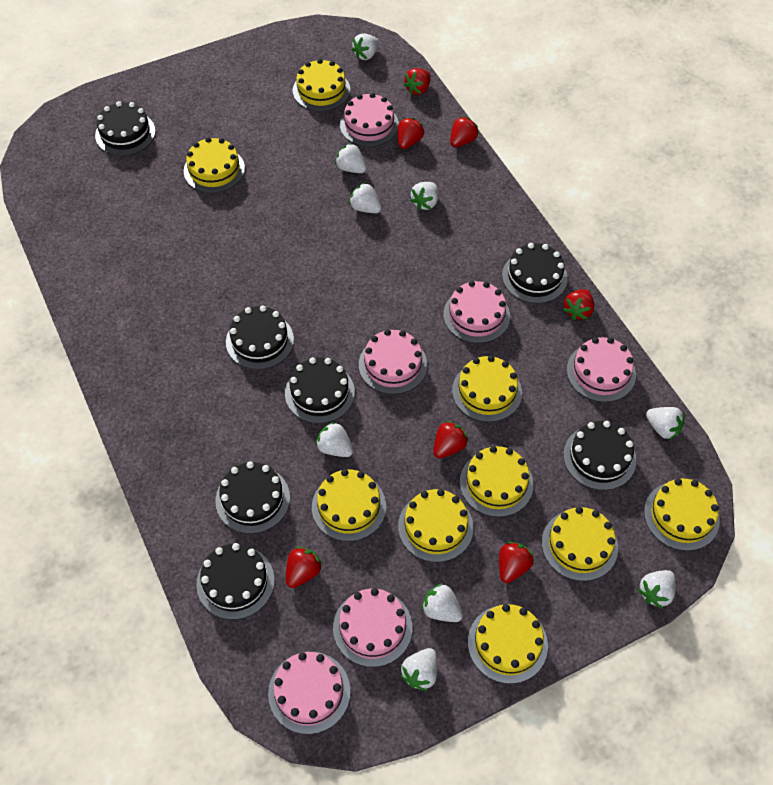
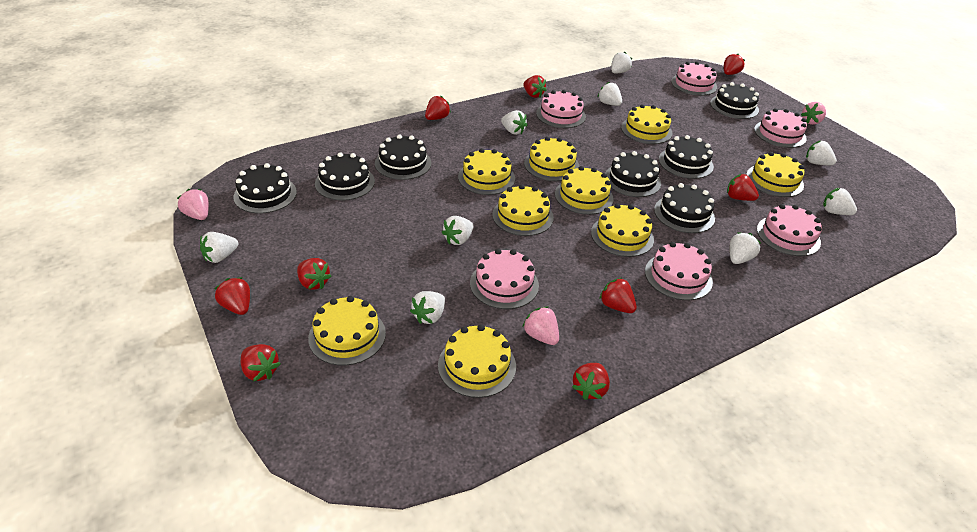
pink strawberry: 0 -> 3
red strawberry: 7 -> 9

